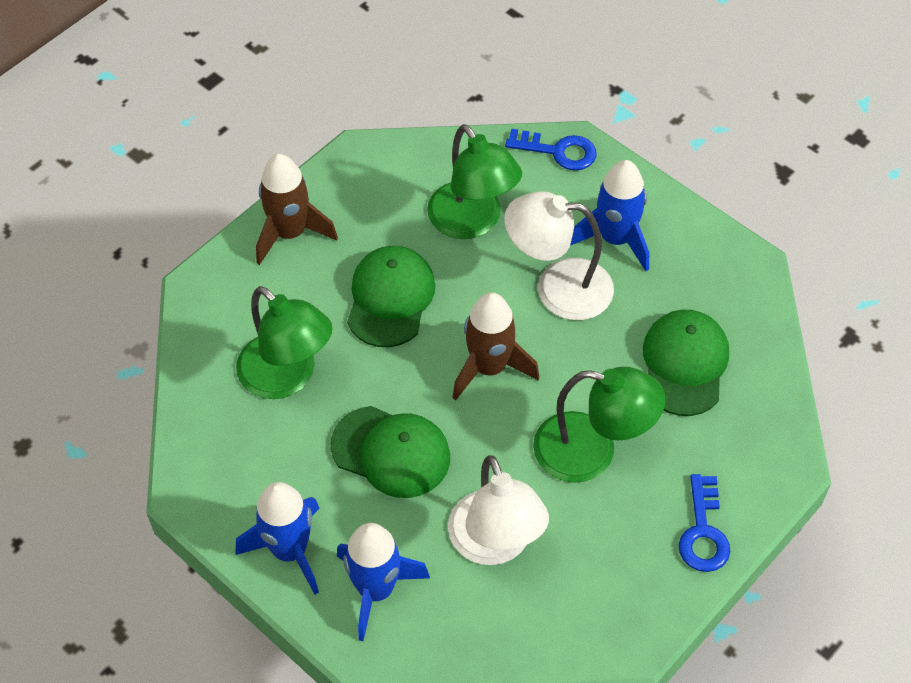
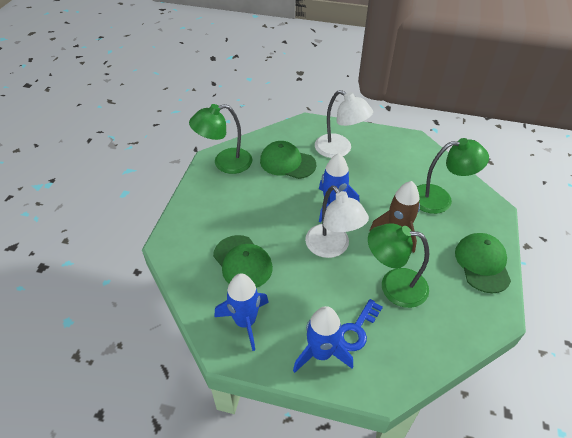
blue key: 2 -> 1
brown rocket: 2 -> 1

